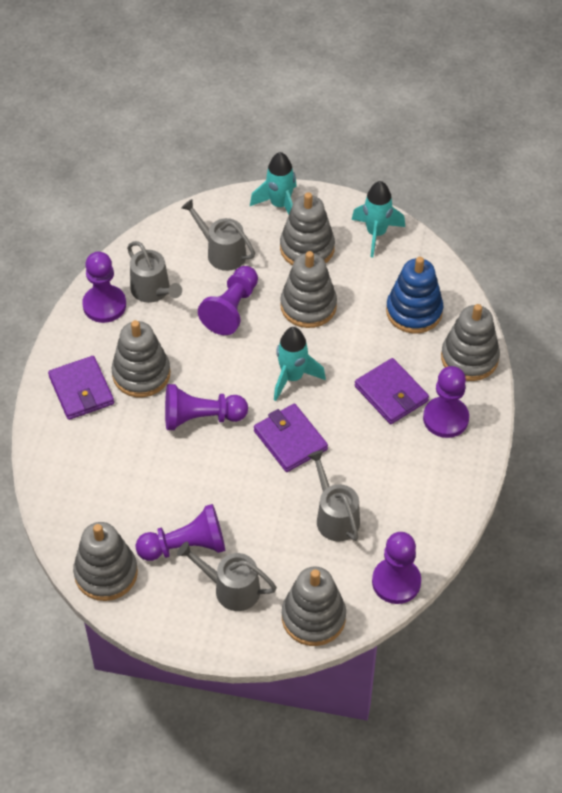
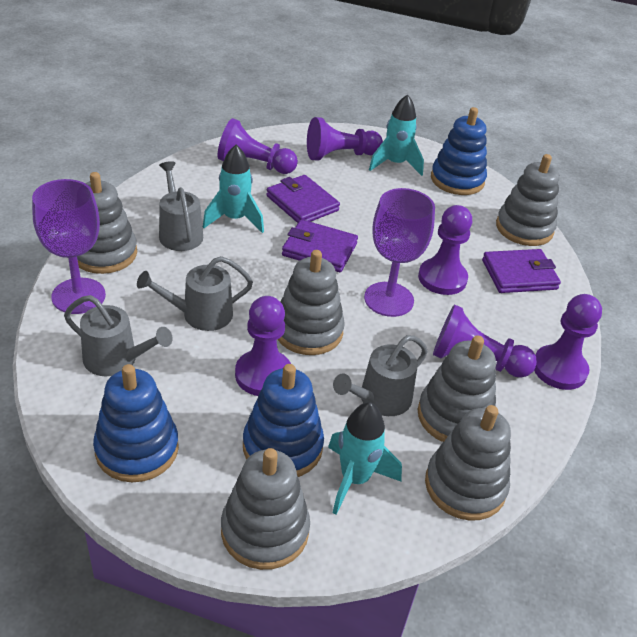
blue stacking toy: 1 -> 3
purple goblet: 0 -> 2

